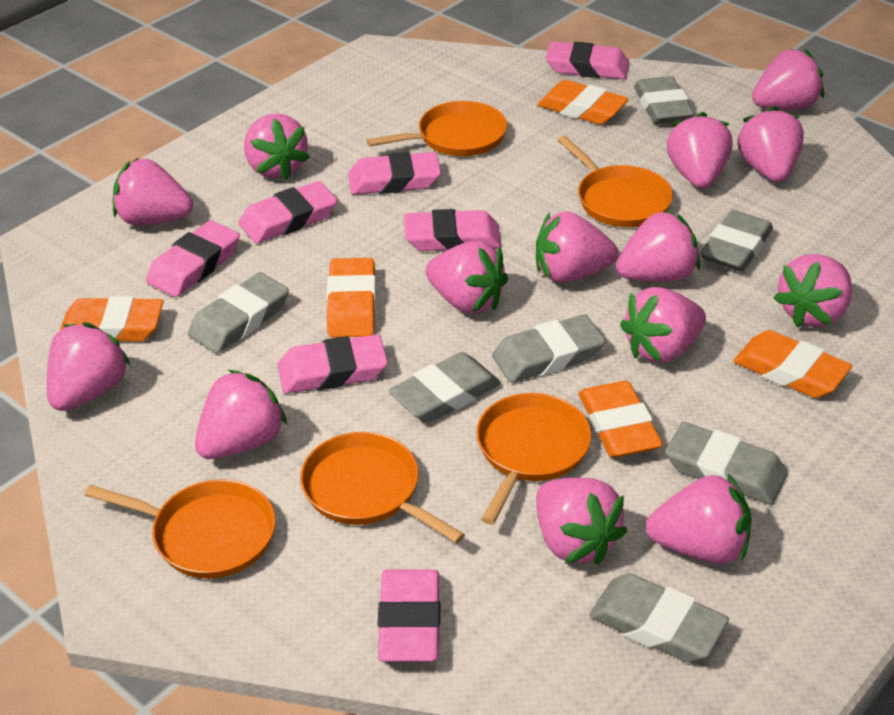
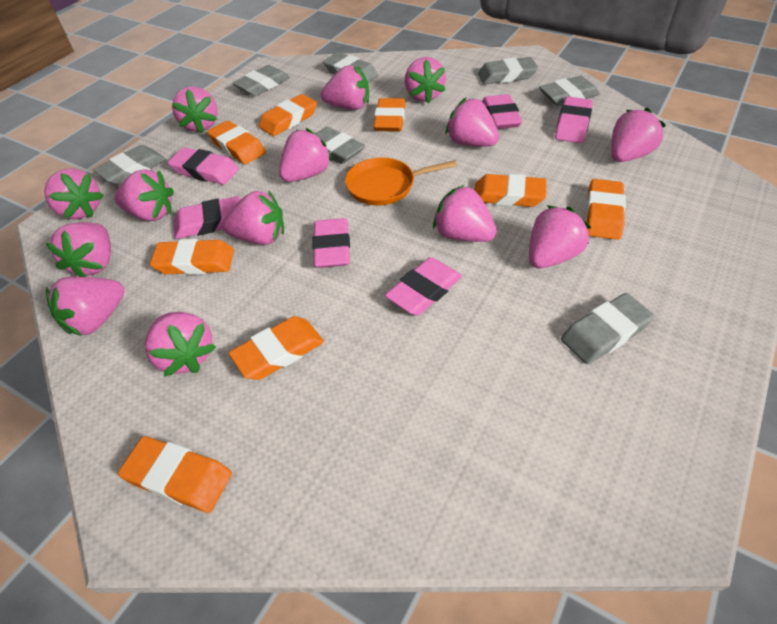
orange eraser: 5 -> 8
orange pan: 5 -> 1
pink eraser: 7 -> 6

